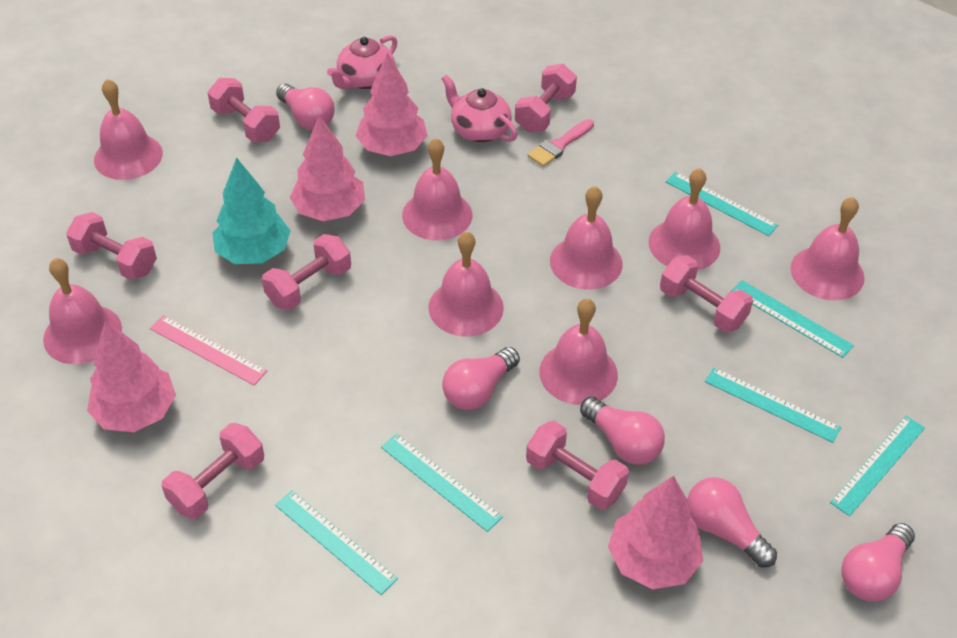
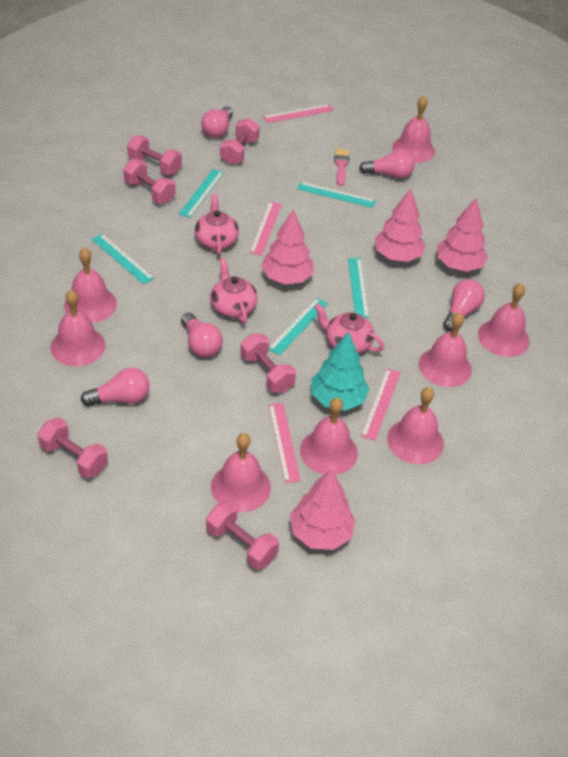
pink dumbbell: 7 -> 6
pink ruler: 1 -> 4
pink teapot: 2 -> 3
turquoise ruler: 6 -> 5

